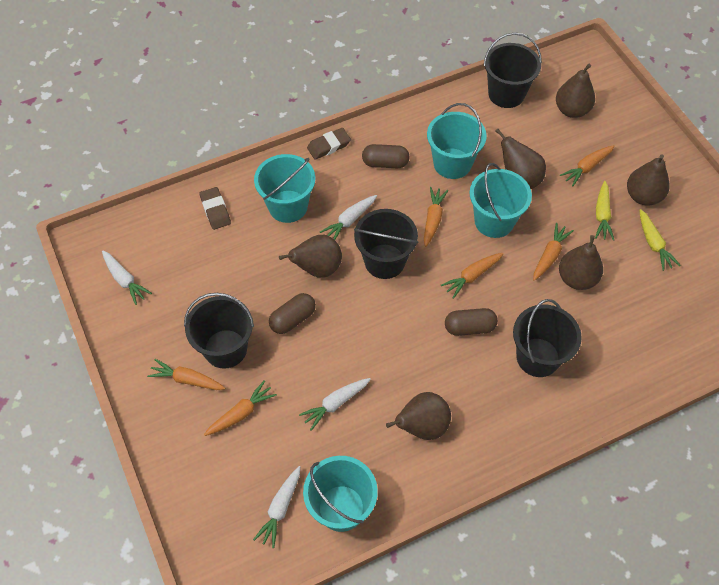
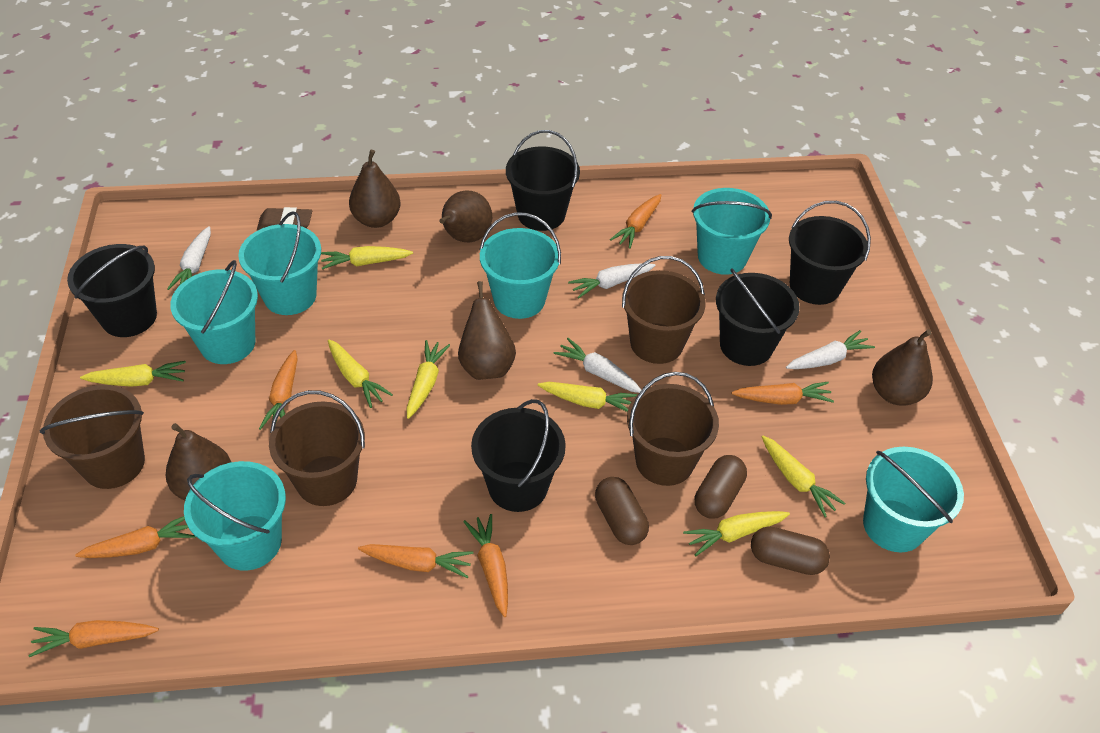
black bucket: 4 -> 5
brown bucket: 0 -> 4
brown eraser: 2 -> 1
brown pear: 6 -> 5
orange carrot: 6 -> 7
turquoise bucket: 4 -> 6
yellow carrot: 2 -> 7

